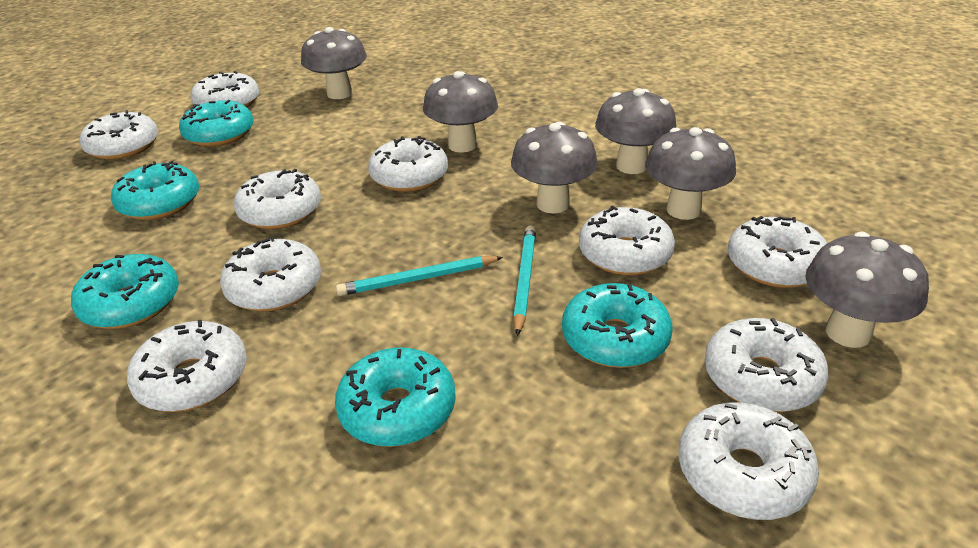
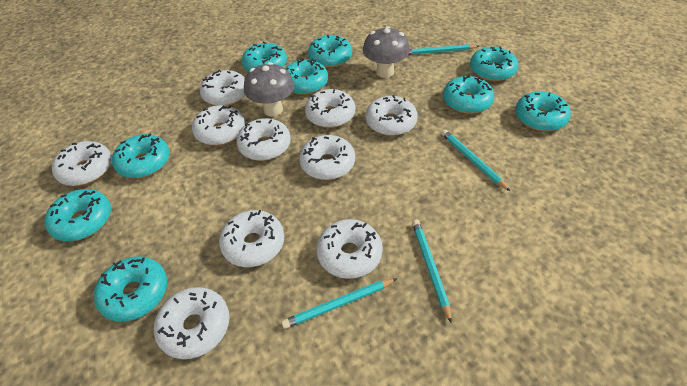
grey mushroom: 6 -> 2
turquoise donut: 5 -> 9
turquoise pencil: 2 -> 4

